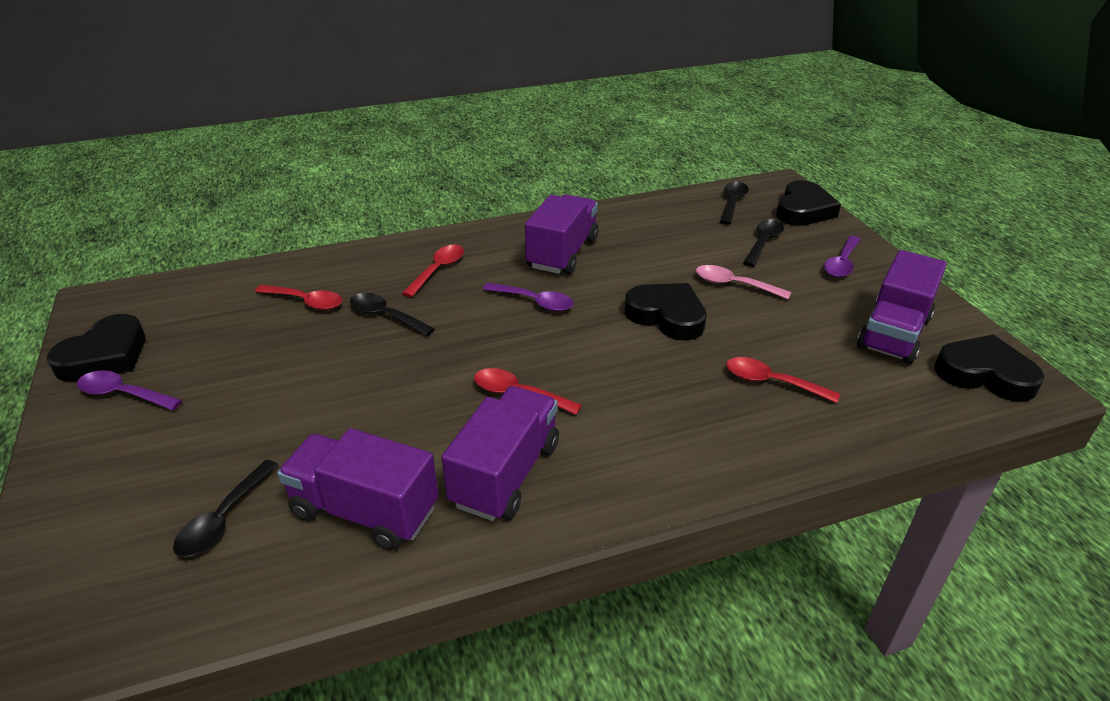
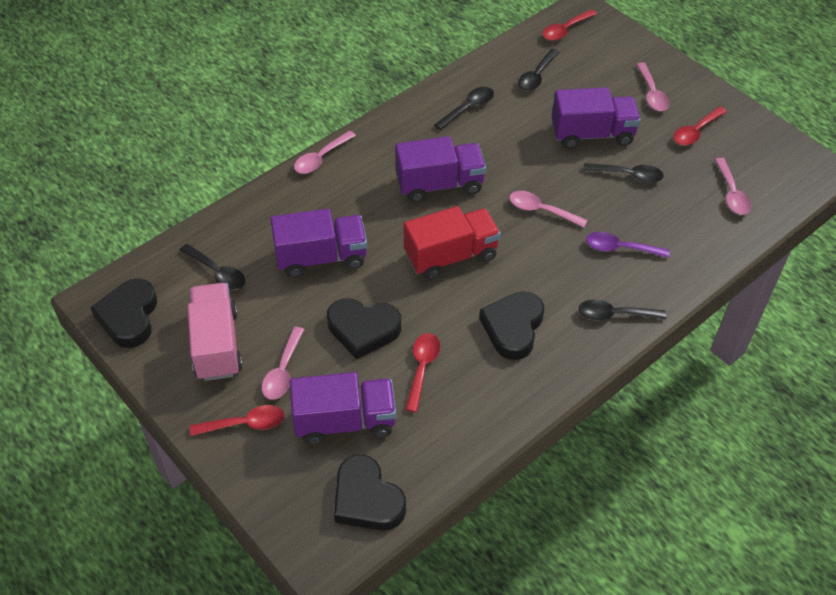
black spoon: 4 -> 5
pink spoon: 1 -> 5
pink truck: 0 -> 1
purple spoon: 3 -> 1
red truck: 0 -> 1

